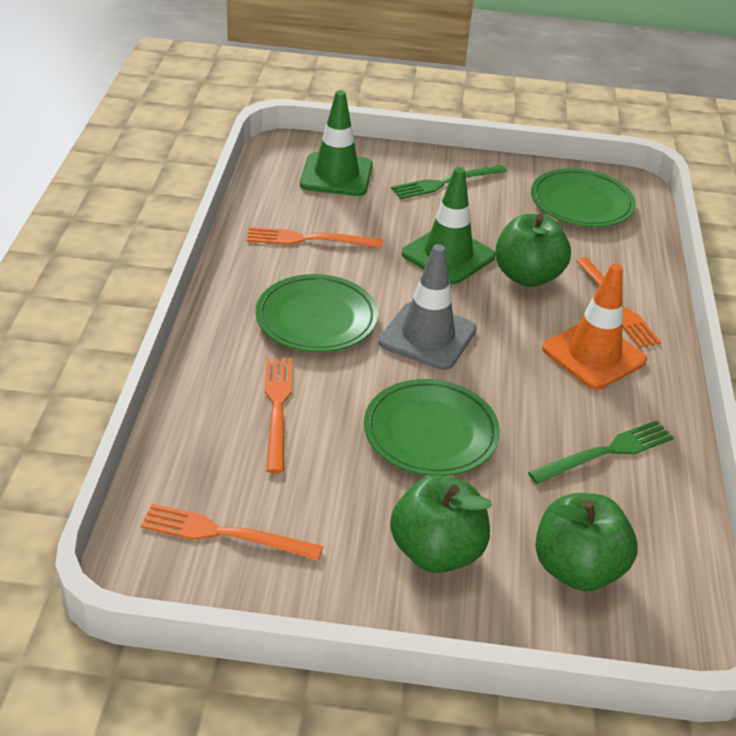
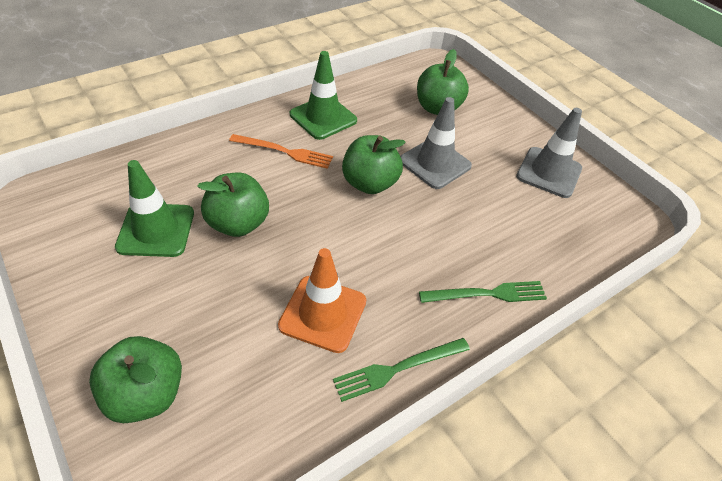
green apple: 3 -> 4
green plate: 3 -> 0
grey traffic cone: 1 -> 2
orange fork: 4 -> 1

